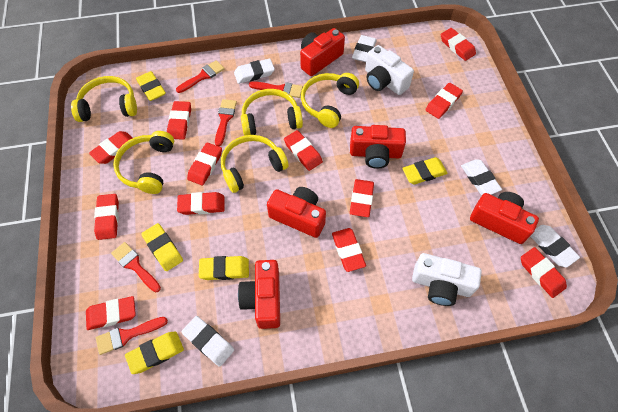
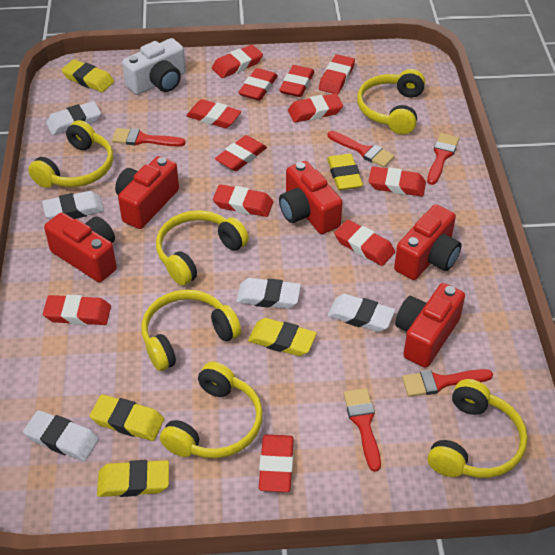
white camera: 2 -> 1
yellow headphones: 5 -> 6

